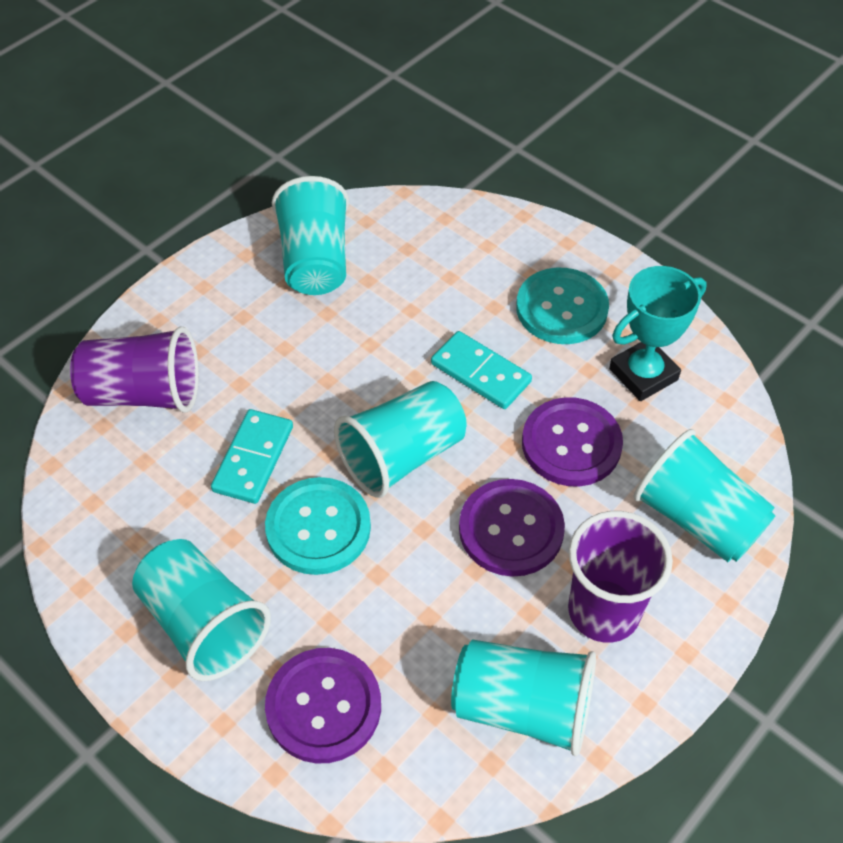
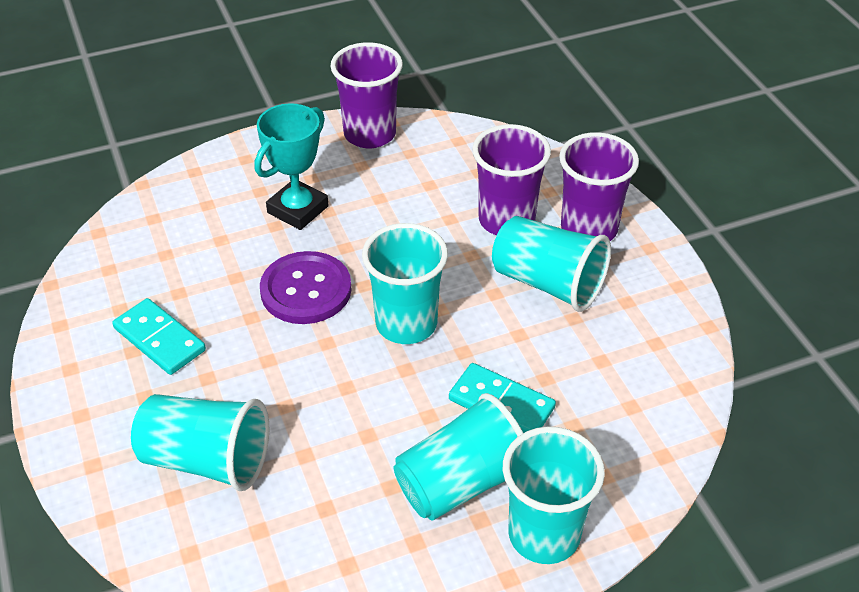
purple button: 3 -> 1
purple cup: 2 -> 3
turquoise button: 2 -> 0

